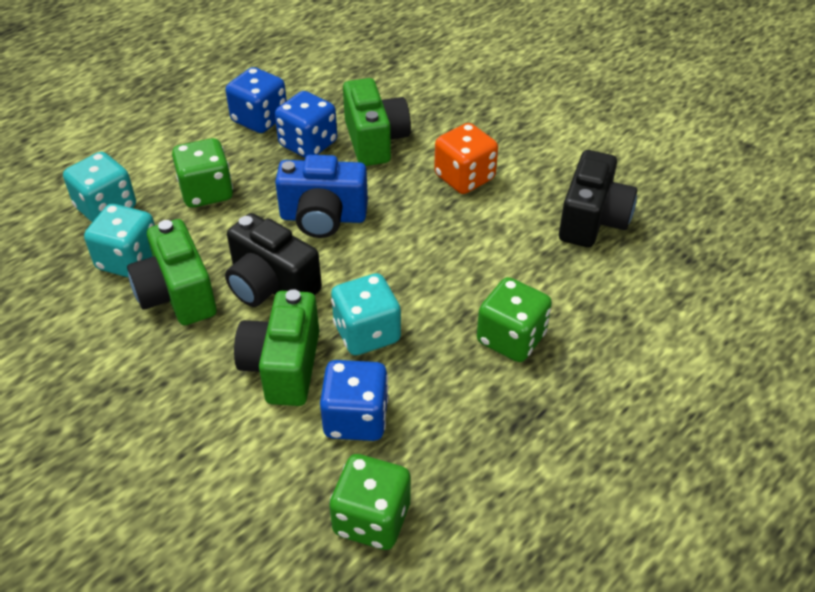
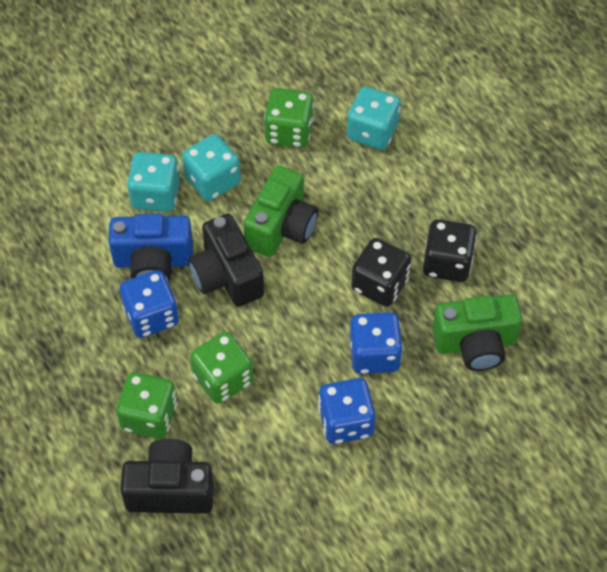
black dice: 0 -> 2
green camera: 3 -> 2
orange dice: 1 -> 0

